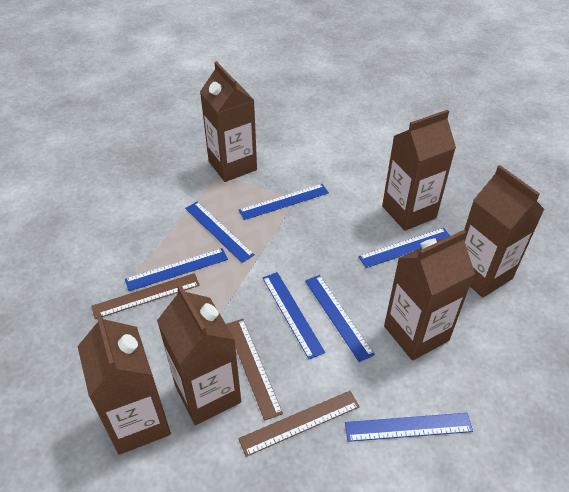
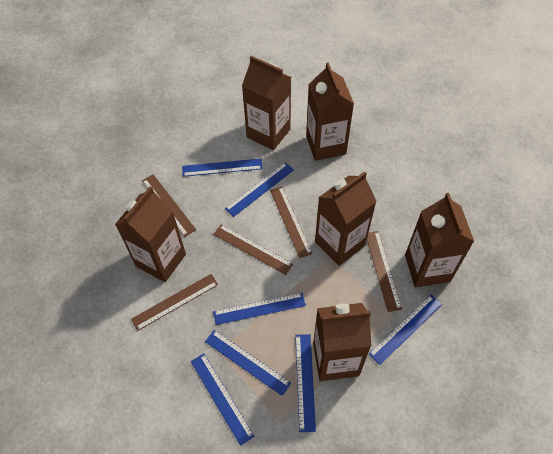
brown ruler: 3 -> 5

